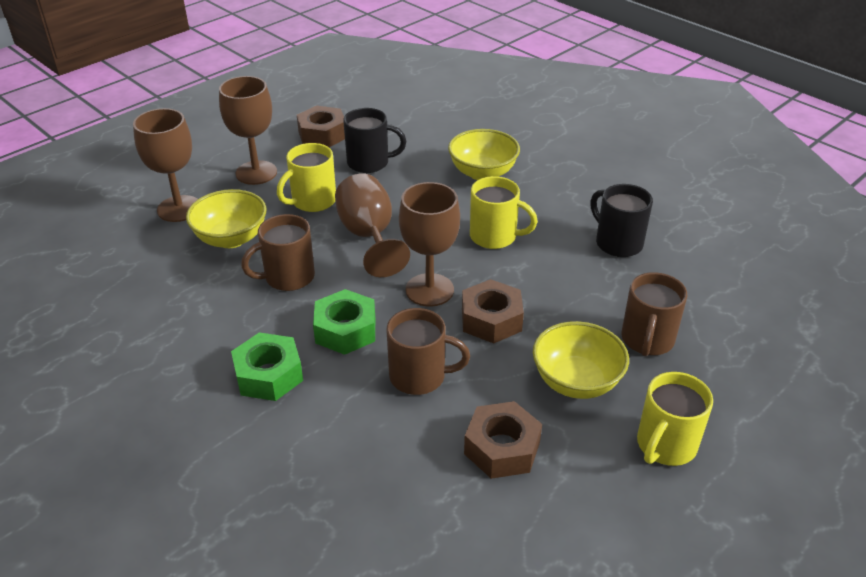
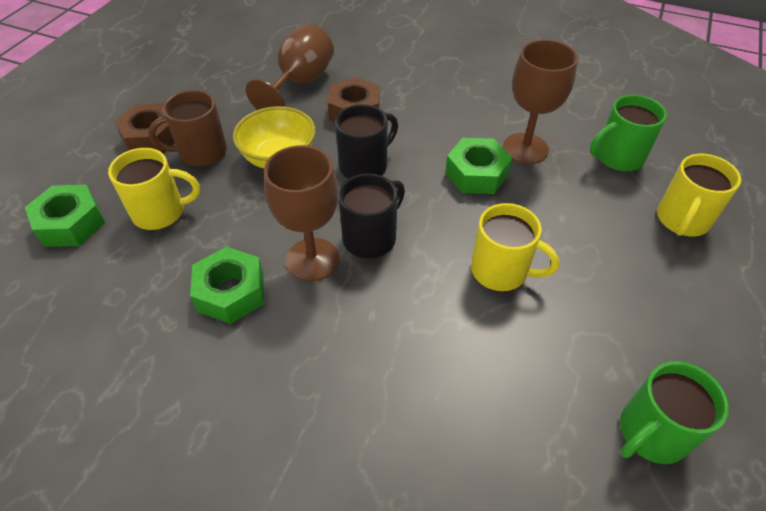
brown goblet: 4 -> 3
brown mug: 3 -> 1
brown nut: 3 -> 2
green mug: 0 -> 2
green nut: 2 -> 3
yellow bowl: 3 -> 1

